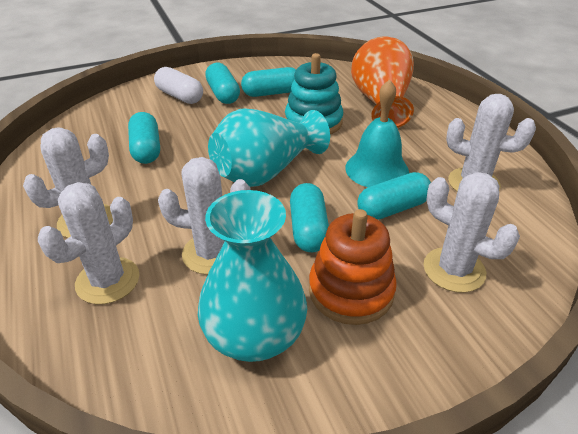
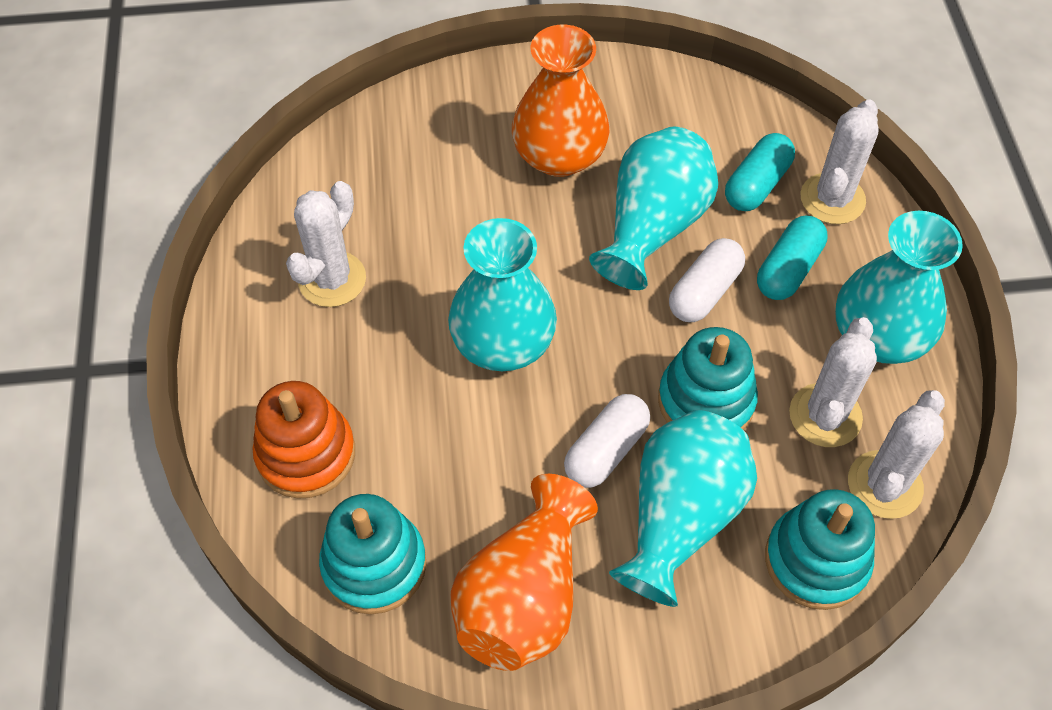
orange vase: 1 -> 2
turquoise bell: 1 -> 0
turquoise capsule: 5 -> 2
turquoise stacking toy: 1 -> 3
turquoise vase: 2 -> 4
white cactus: 5 -> 4
white capsule: 1 -> 2

